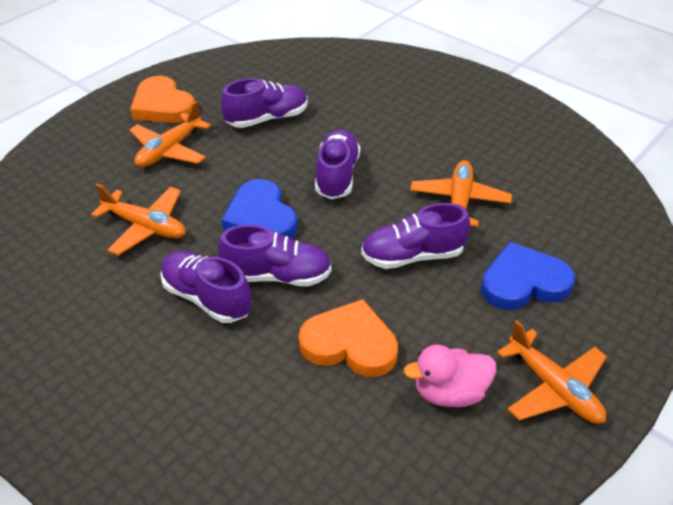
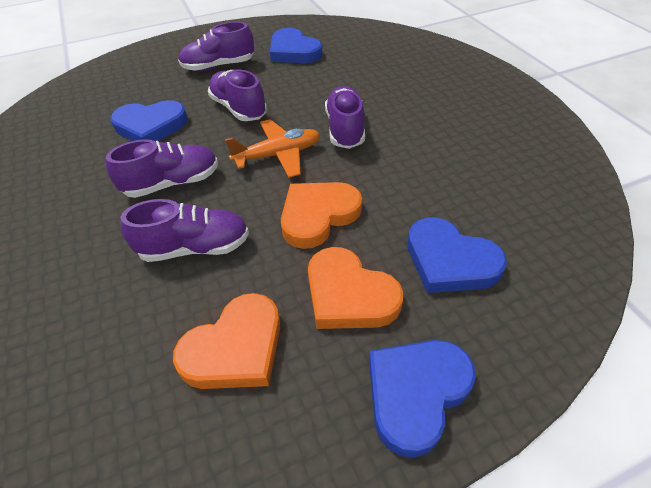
blue heart: 2 -> 4
orange heart: 2 -> 3
orange plane: 4 -> 1
pink duck: 1 -> 0

